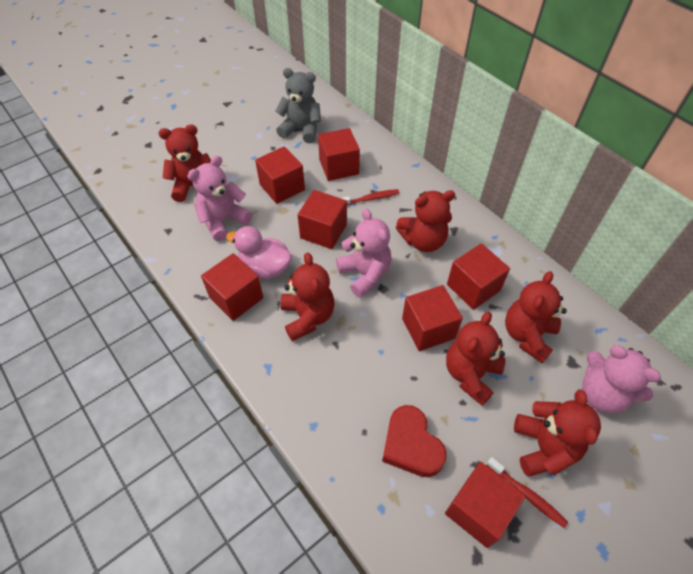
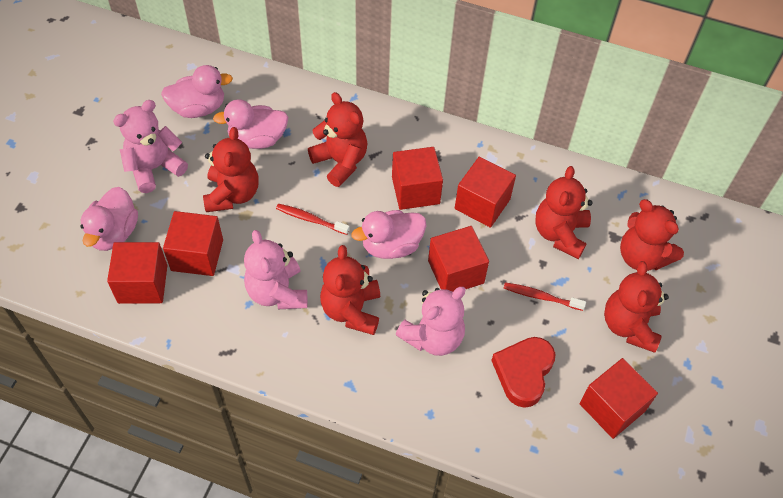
grey teddy bear: 1 -> 0
pink duck: 1 -> 4
red cube: 7 -> 6

